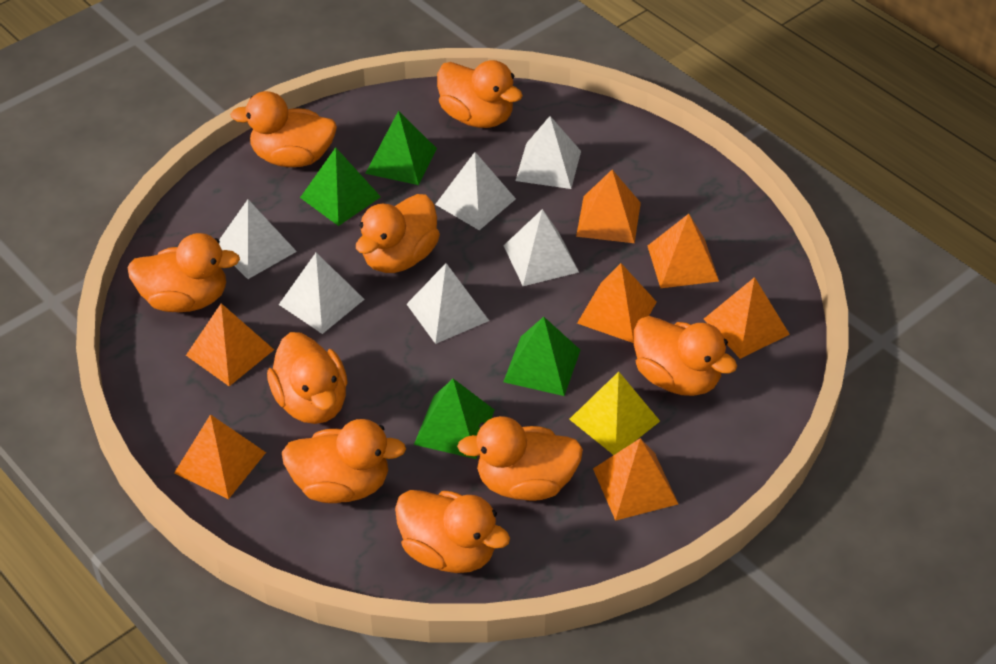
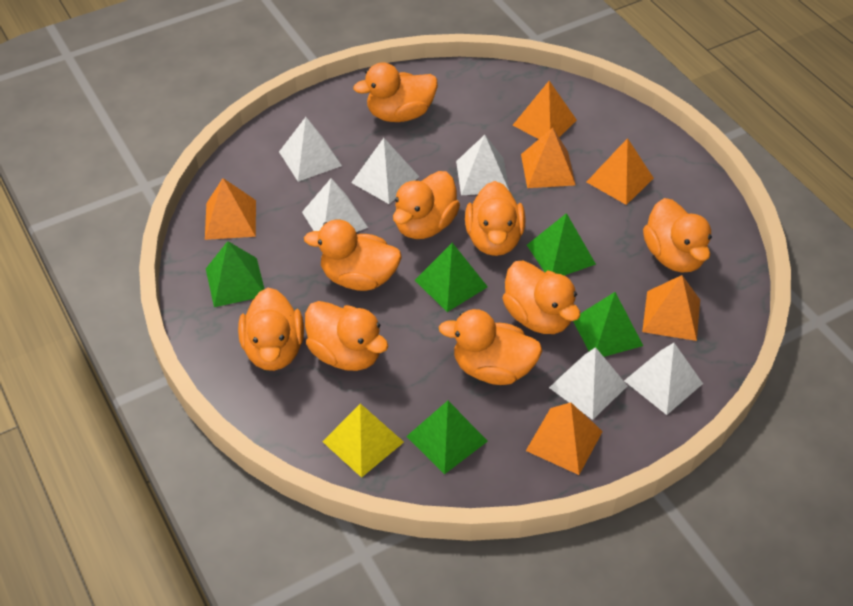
green pyramid: 4 -> 5
orange pyramid: 7 -> 6

